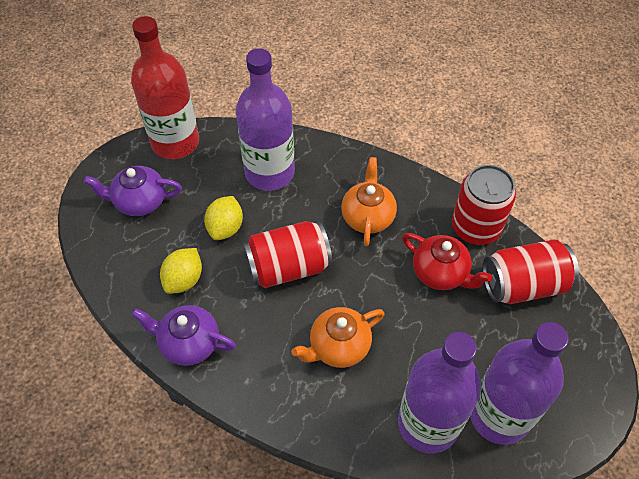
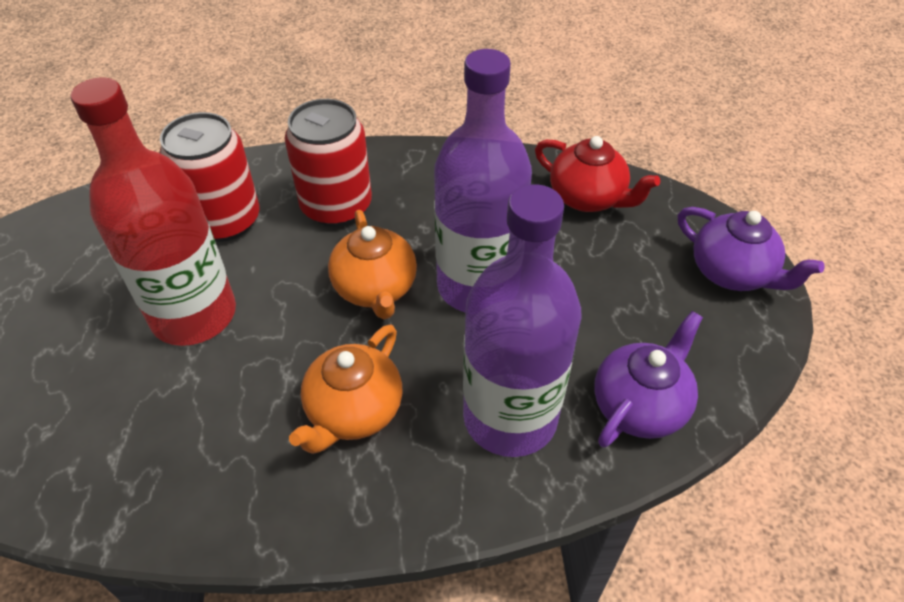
purple bottle: 3 -> 2
red can: 3 -> 2
yellow lemon: 2 -> 0

